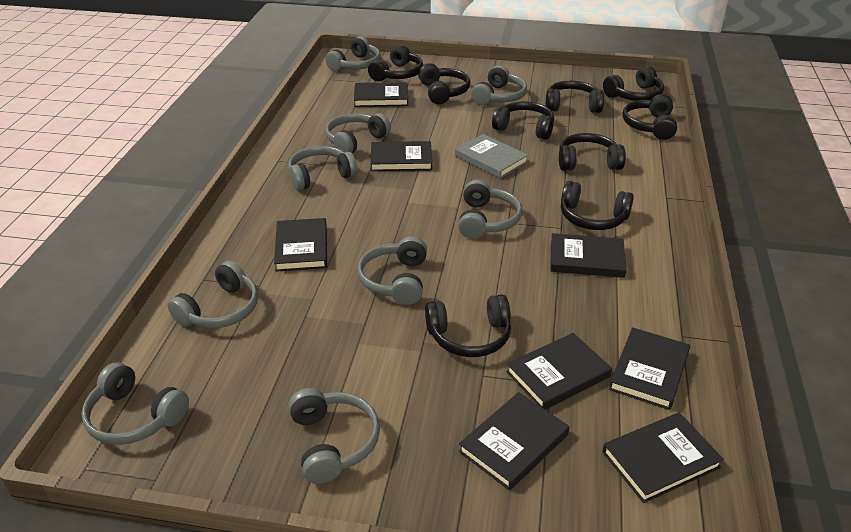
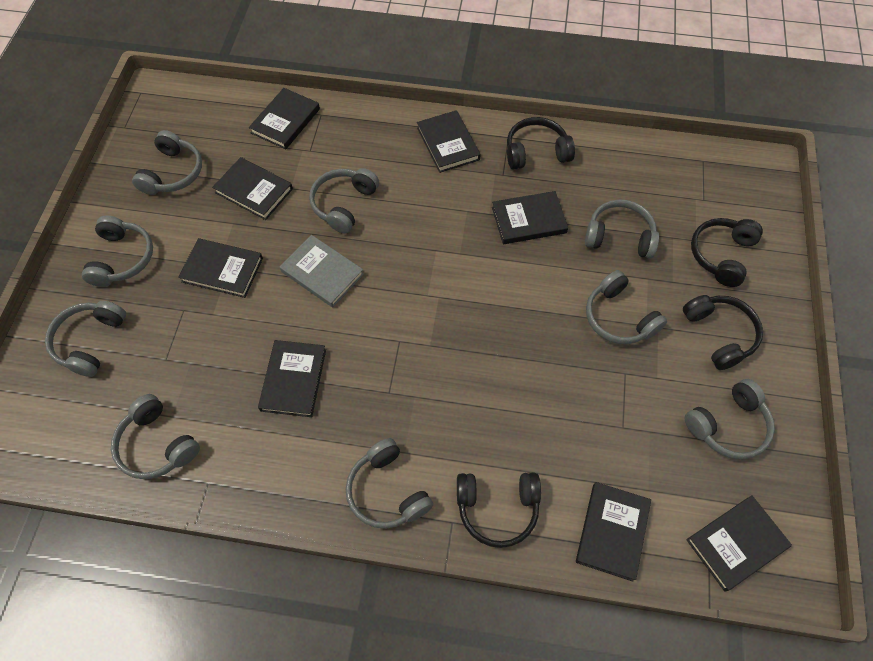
black headphones: 9 -> 4

